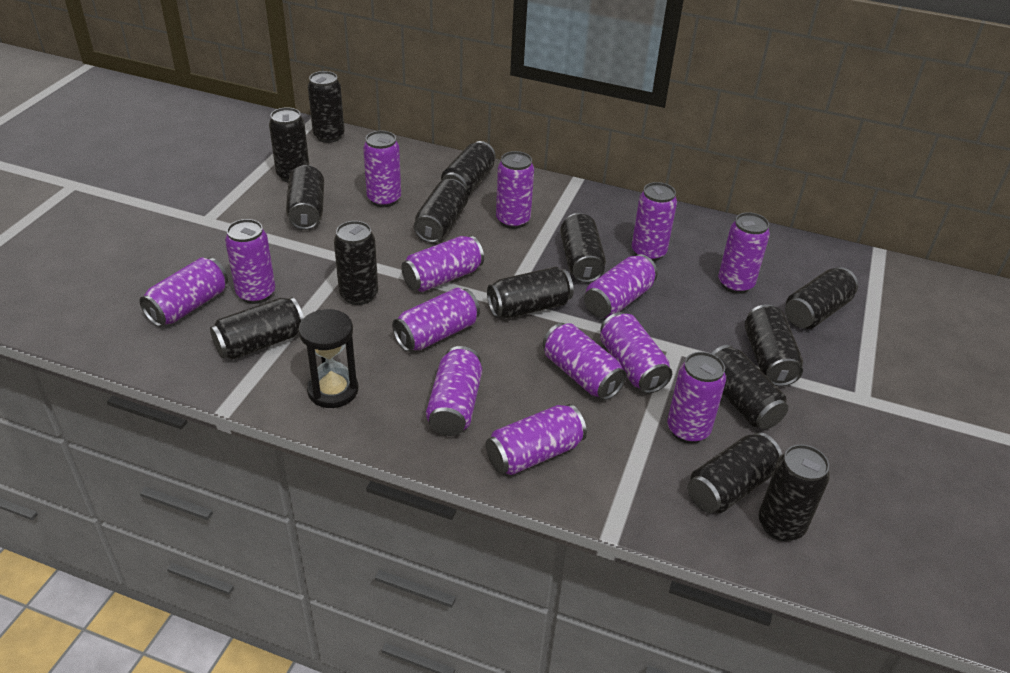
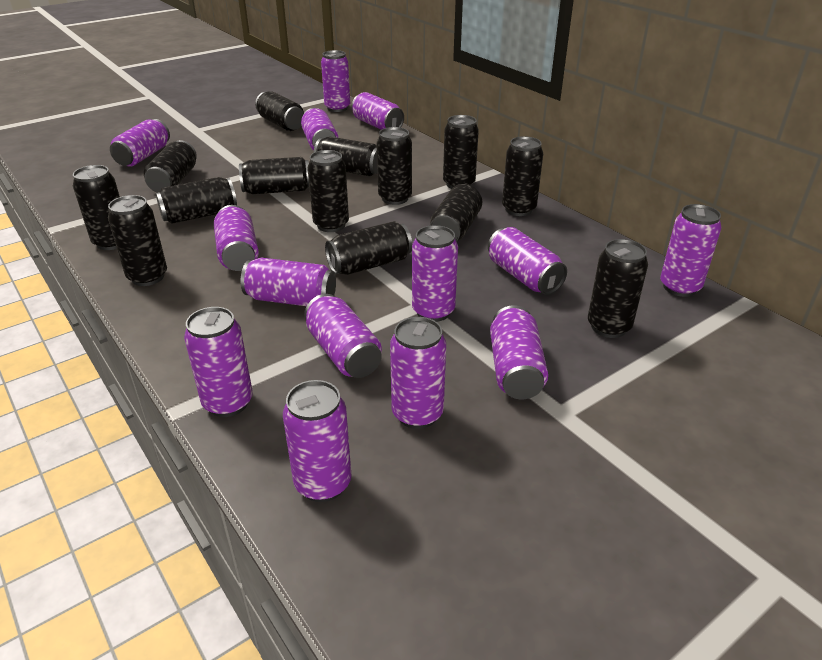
black hourglass: 1 -> 0

